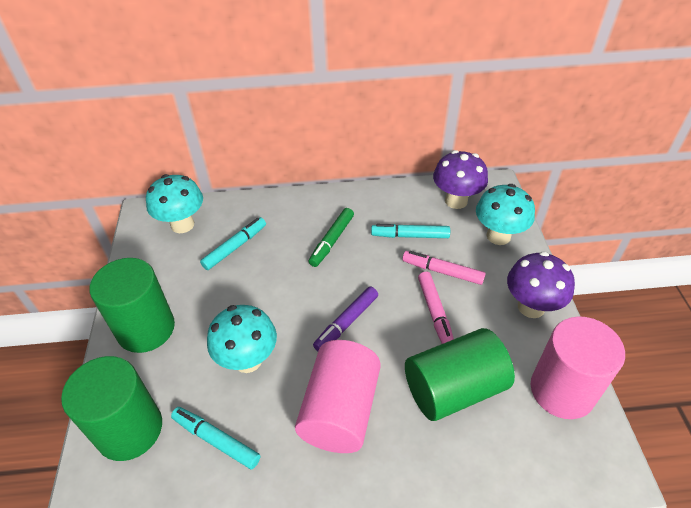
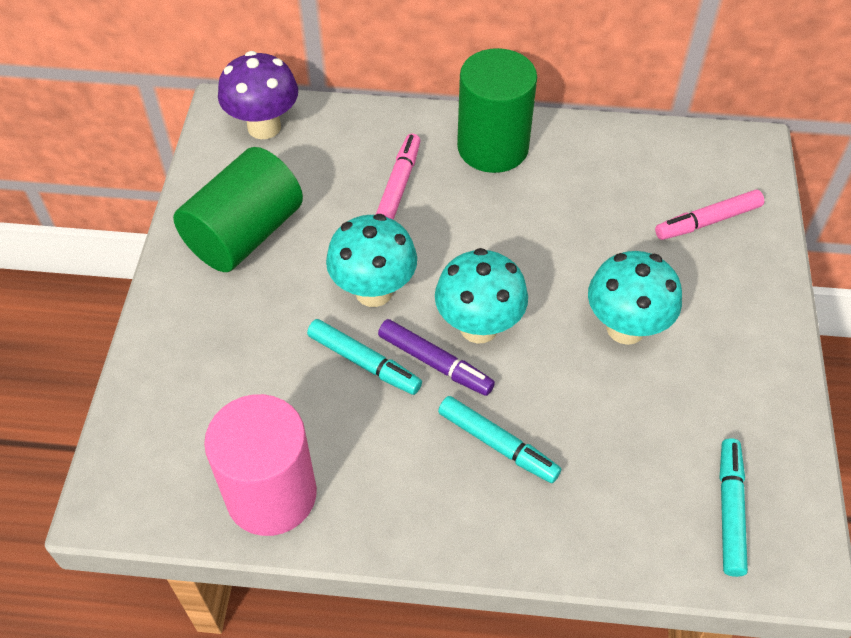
green cylinder: 3 -> 2
green marker: 1 -> 0
pink cylinder: 2 -> 1
purple mushroom: 2 -> 1

